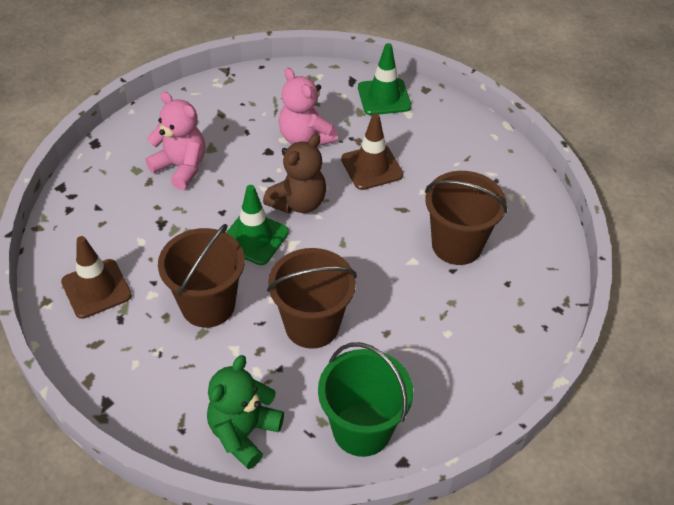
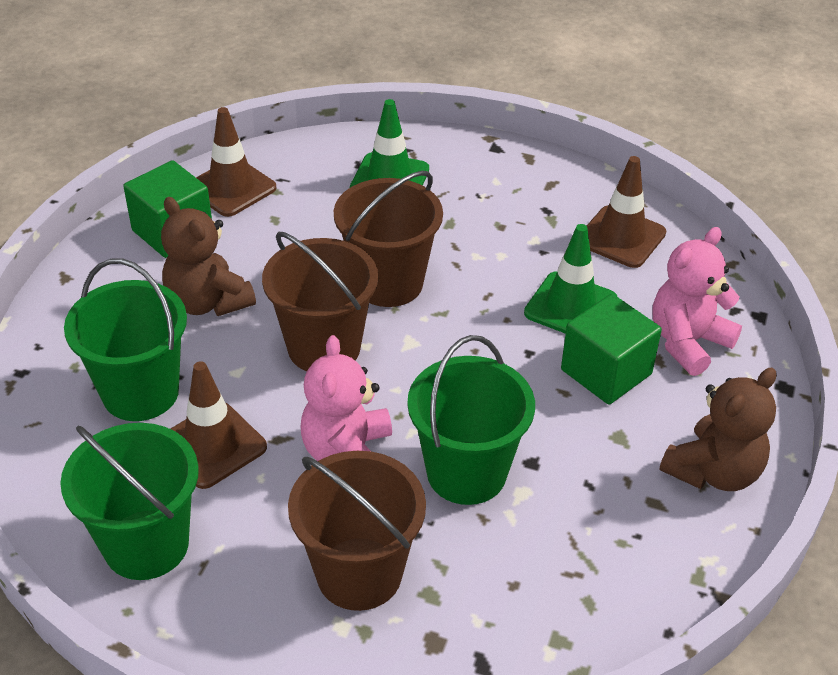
brown teddy bear: 1 -> 2
brown traffic cone: 2 -> 3
green bucket: 1 -> 3
green cube: 0 -> 2
green teddy bear: 1 -> 0

